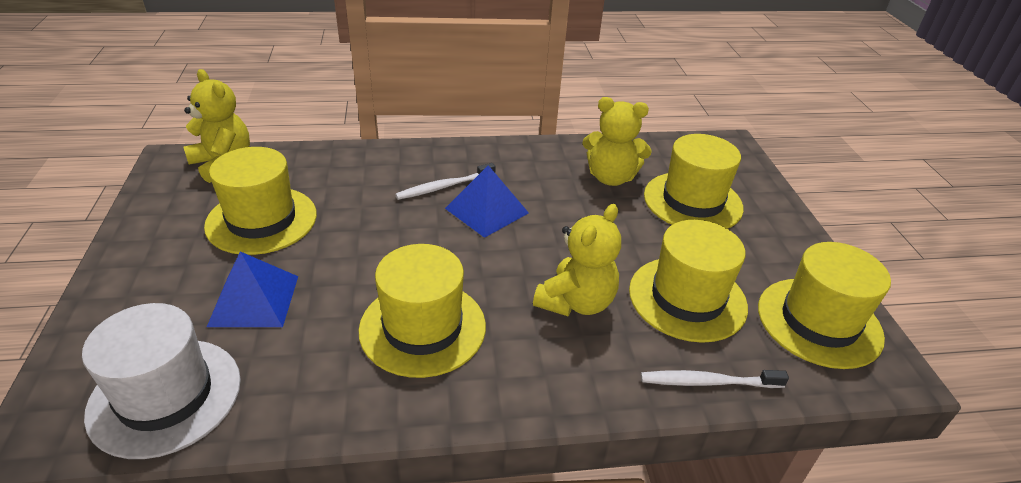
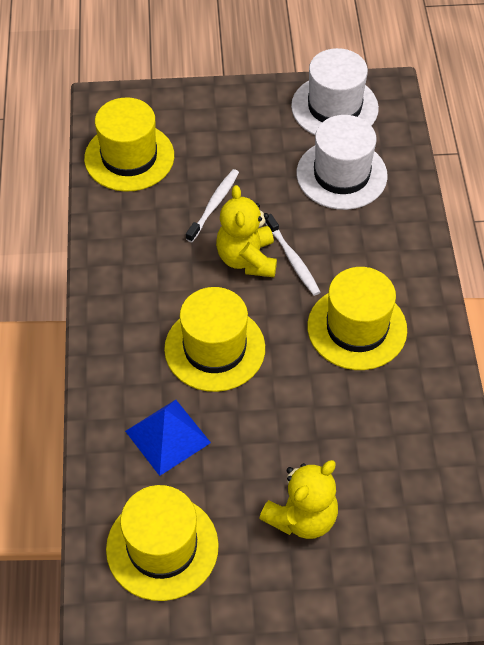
blue pyramid: 2 -> 1
white hat: 1 -> 2
yellow hat: 5 -> 4
yellow teddy bear: 3 -> 2

